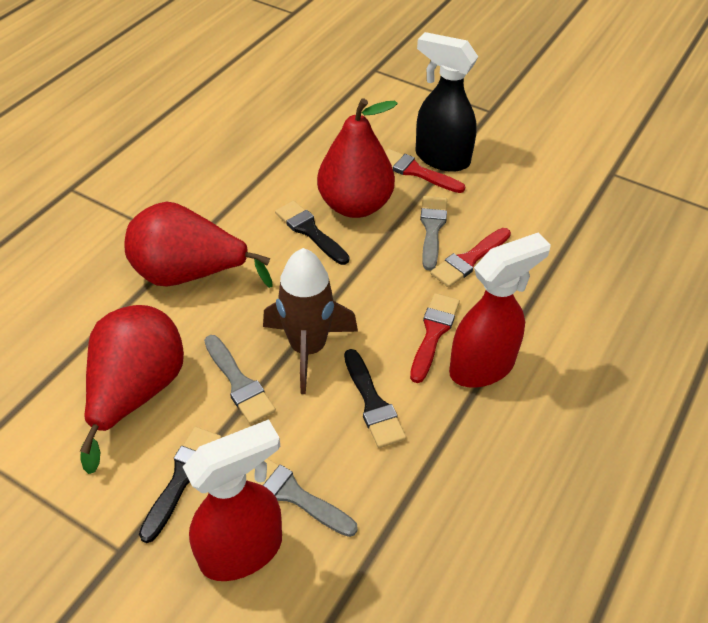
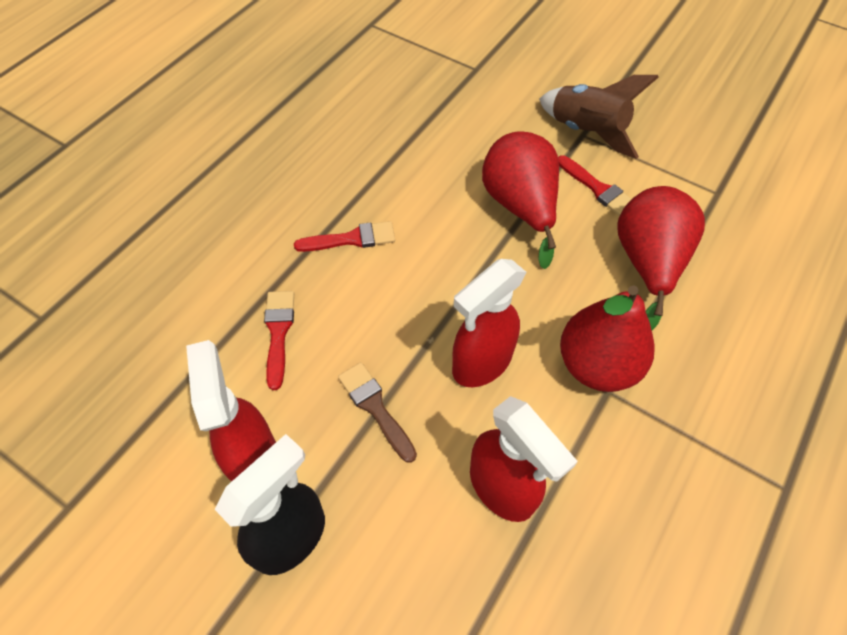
black brush: 3 -> 0
brown brush: 0 -> 1
grey brush: 3 -> 0
red spray bottle: 2 -> 3

